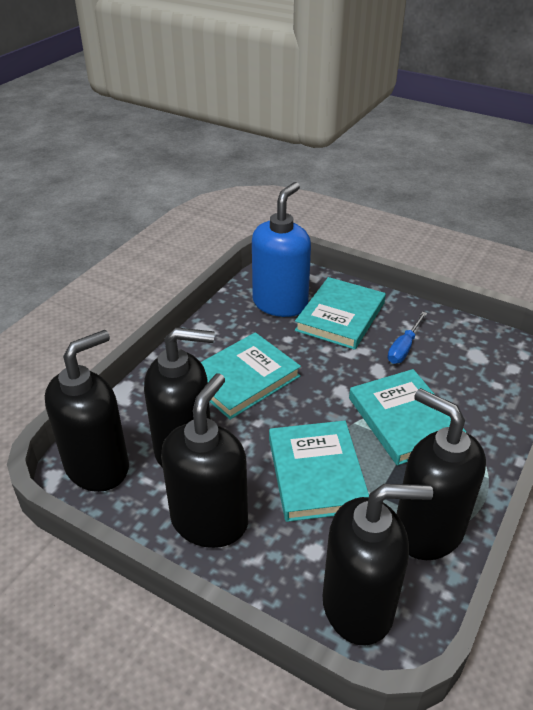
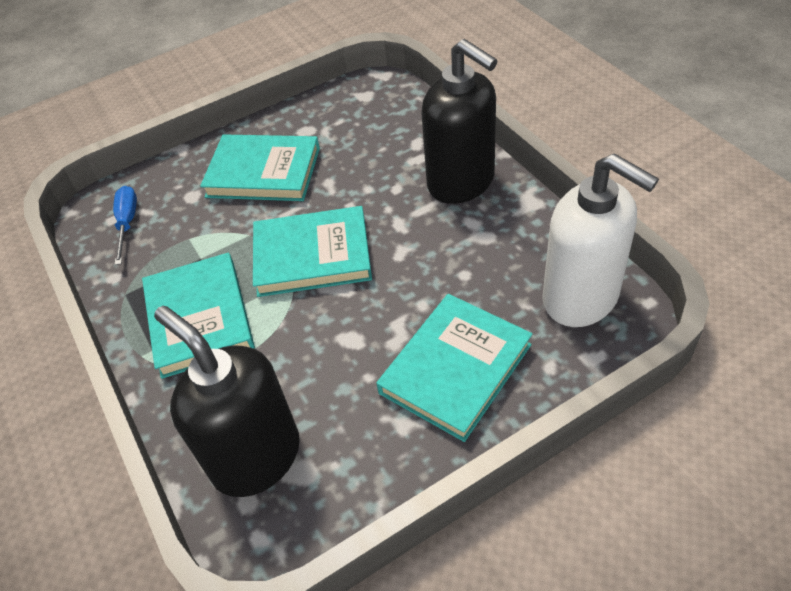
black soap dispenser: 5 -> 2
blue soap dispenser: 1 -> 0
white soap dispenser: 0 -> 1

